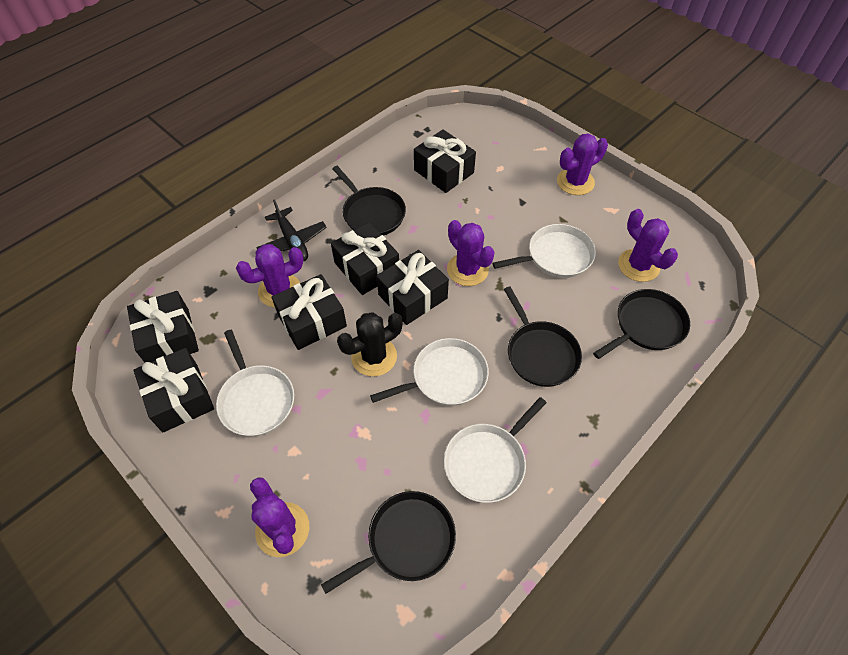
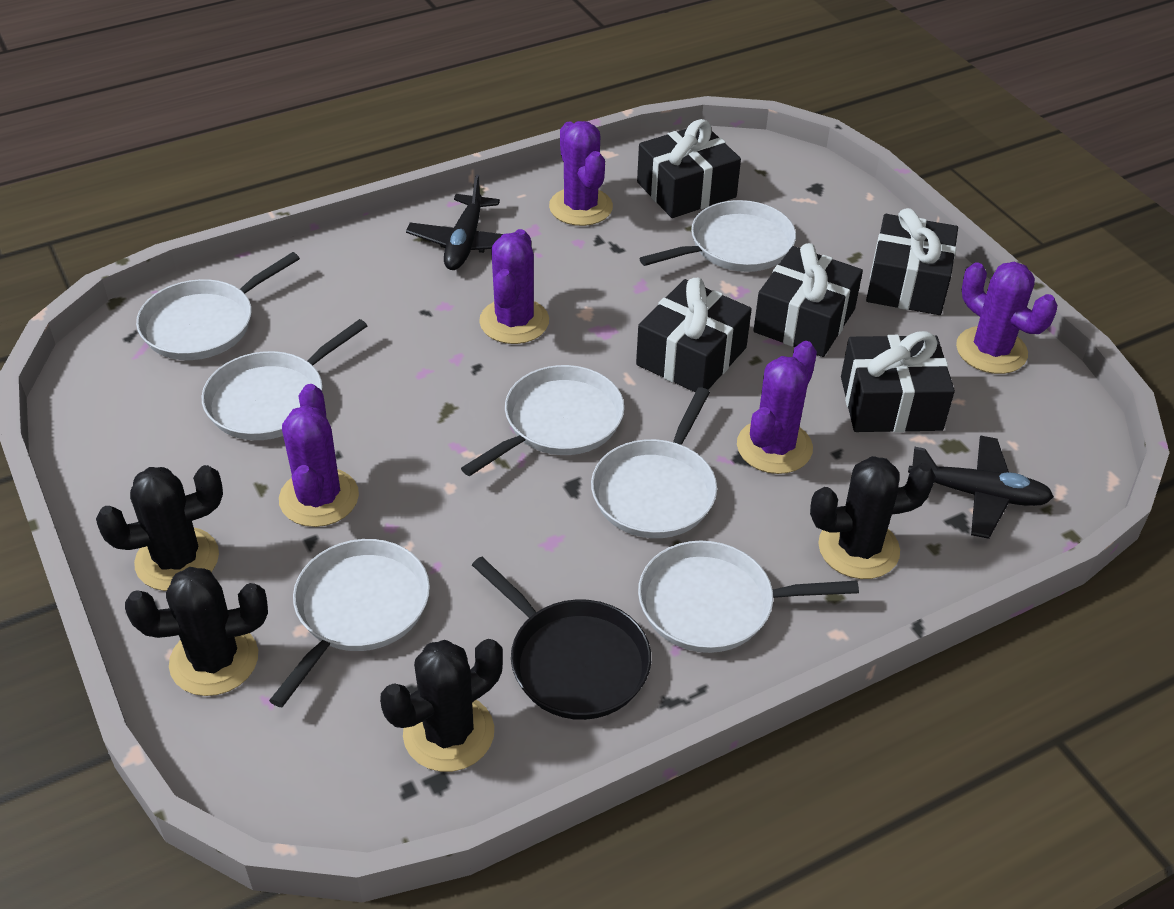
black cactus: 1 -> 4
black gift: 6 -> 5
black pan: 4 -> 1
black plane: 1 -> 2
white pan: 4 -> 7

